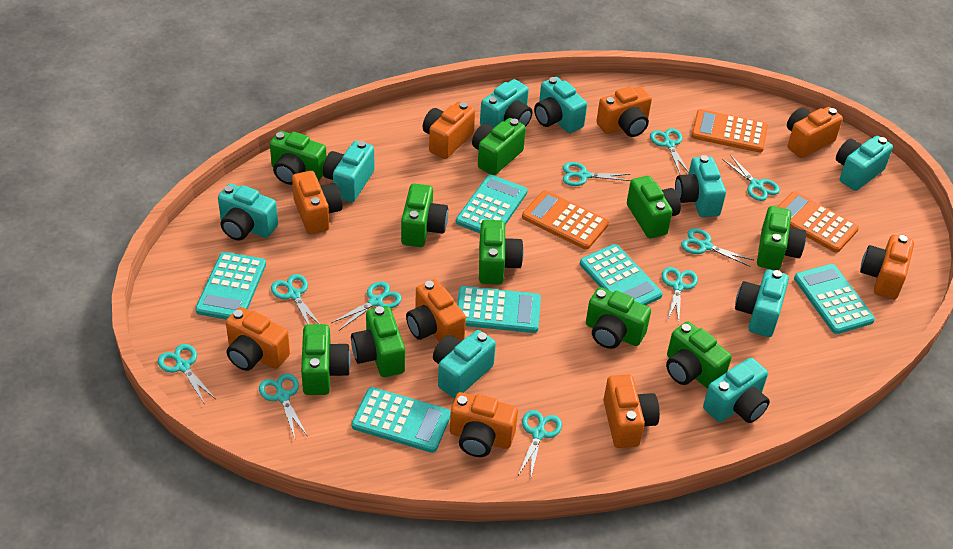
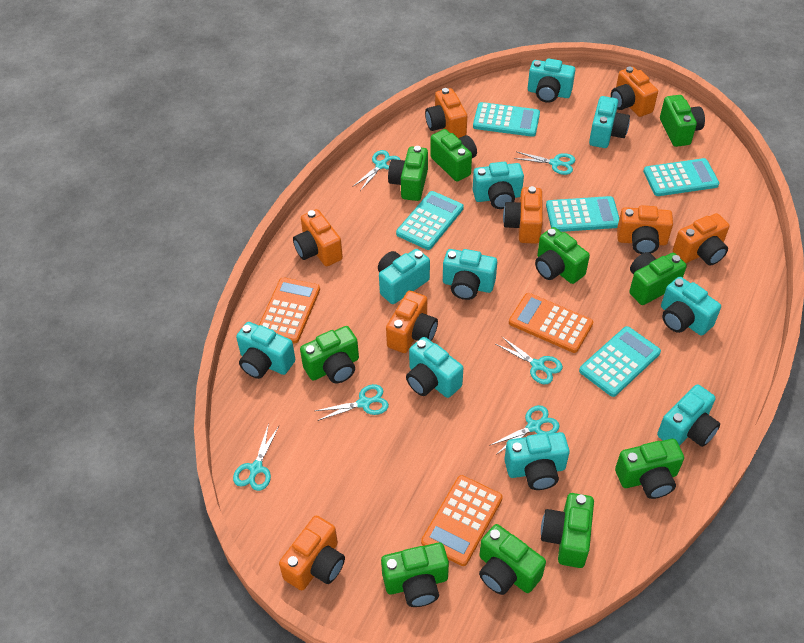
orange camera: 9 -> 8
turquoise calculator: 6 -> 5
turquoise camera: 9 -> 10
turquoise scissors: 10 -> 6

